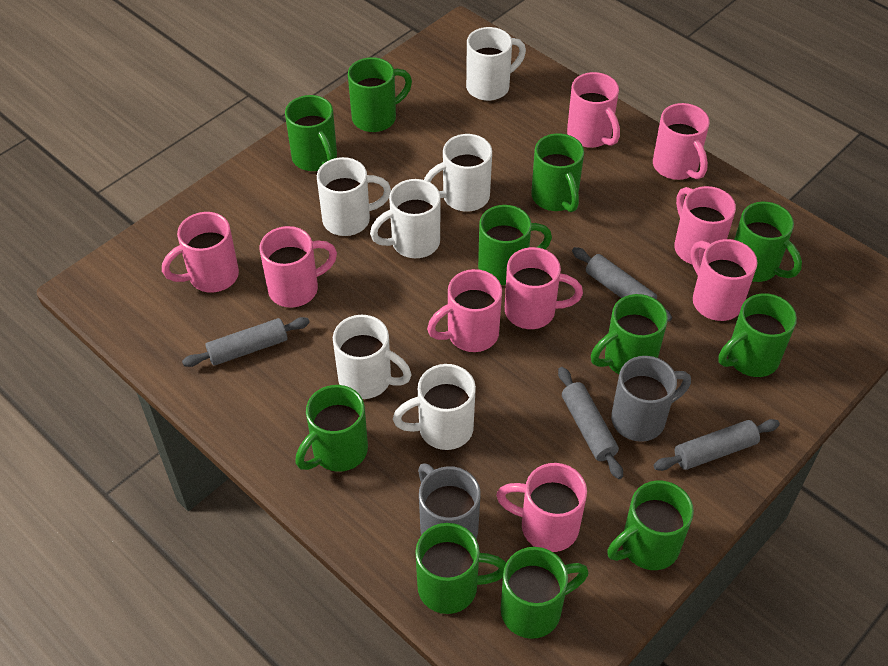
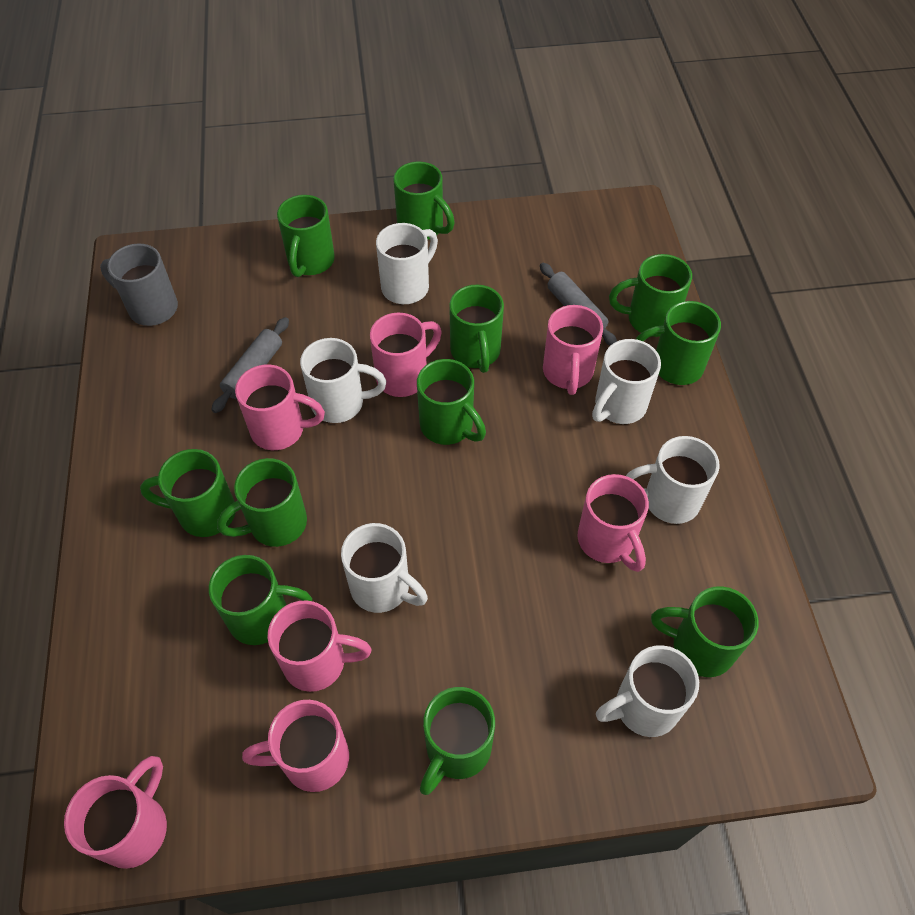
grey mug: 2 -> 1
grey rolling pin: 4 -> 2
pink mug: 9 -> 7

